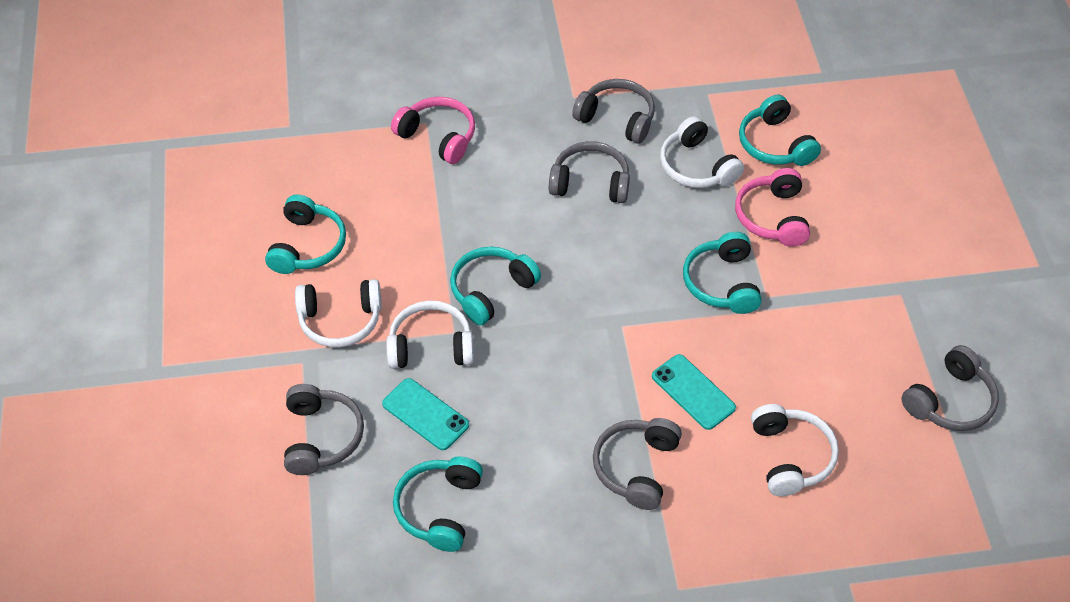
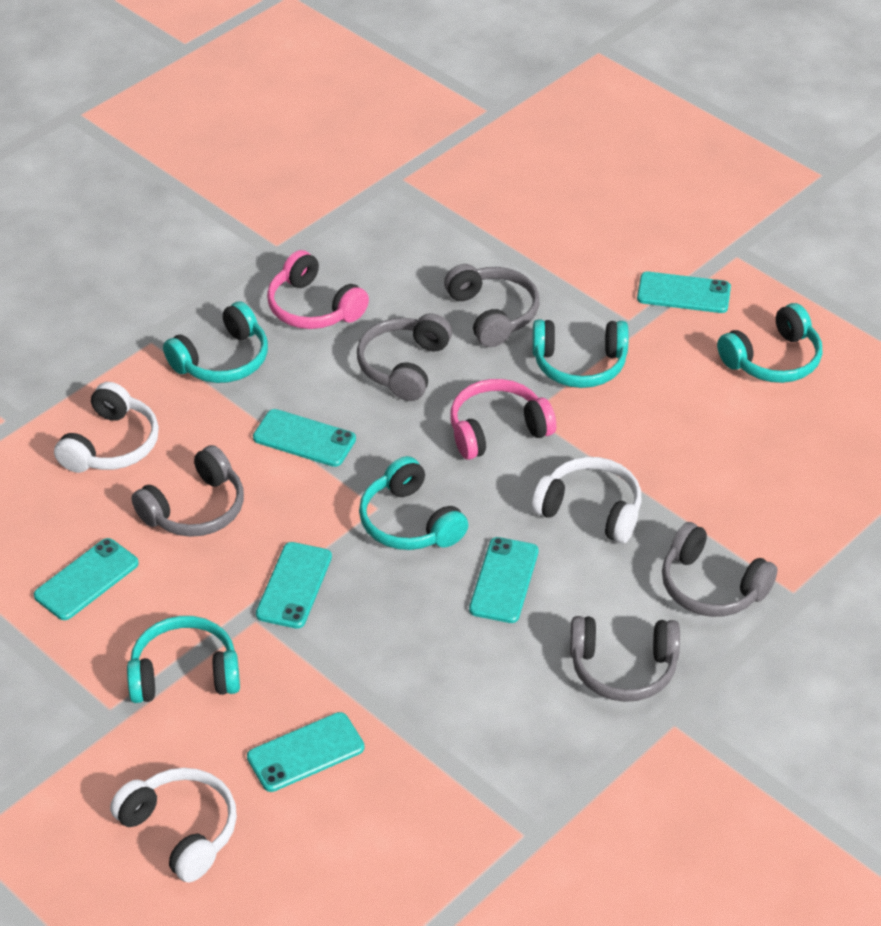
turquoise phone: 2 -> 6
white headphones: 4 -> 3

